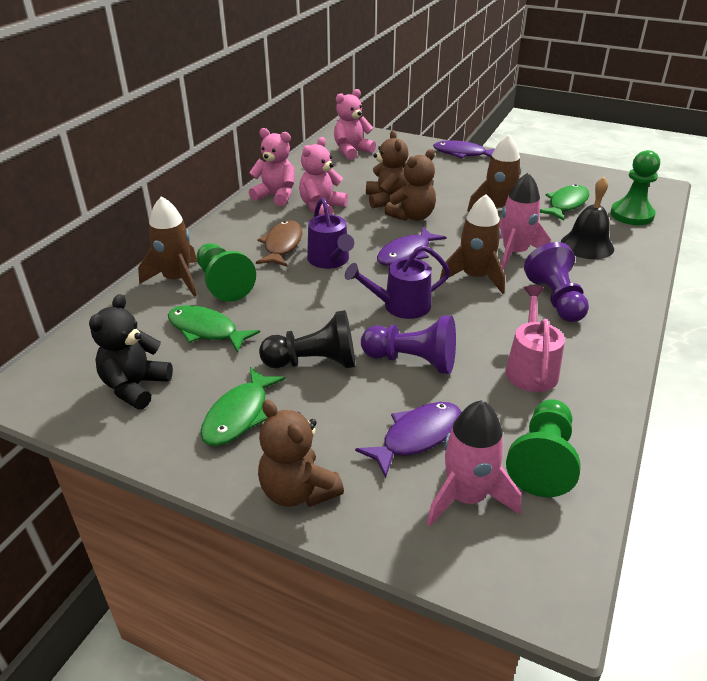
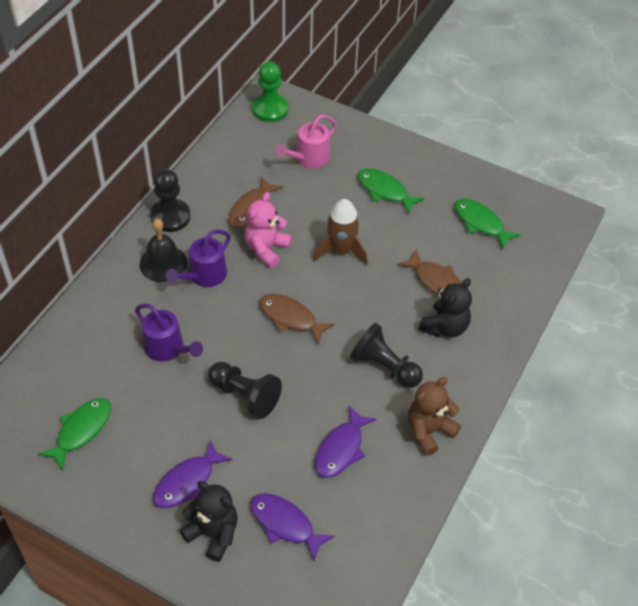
black pawn: 1 -> 3
black teddy bear: 1 -> 2
brown fish: 1 -> 3
brown rocket: 3 -> 1
brown teddy bear: 3 -> 1
green pawn: 3 -> 1
pink rocket: 2 -> 0
pink teddy bear: 3 -> 1
purple pawn: 2 -> 0

